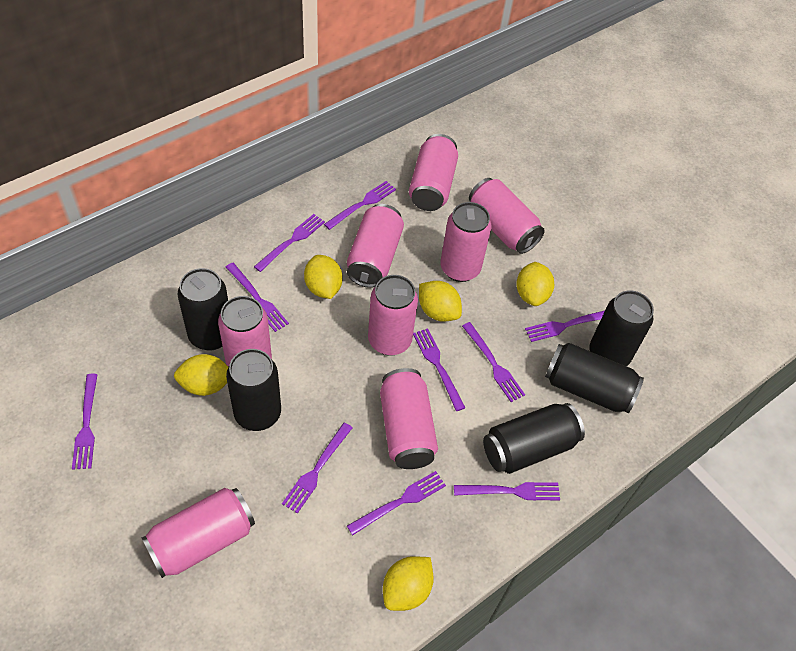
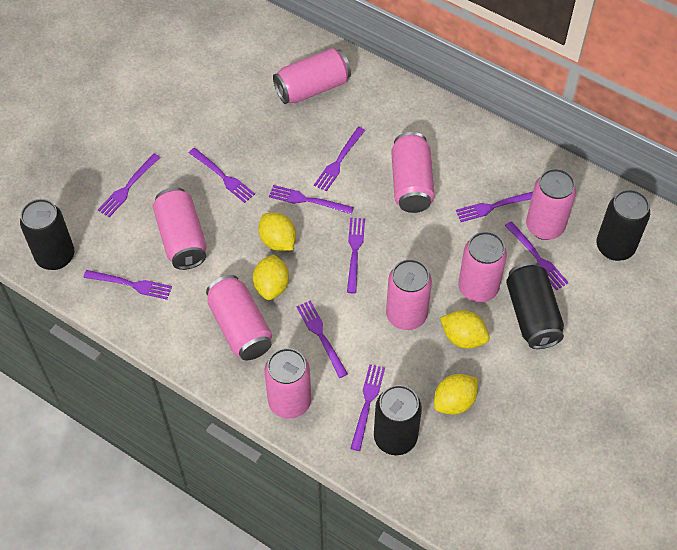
black can: 5 -> 4
yellow lemon: 5 -> 4

